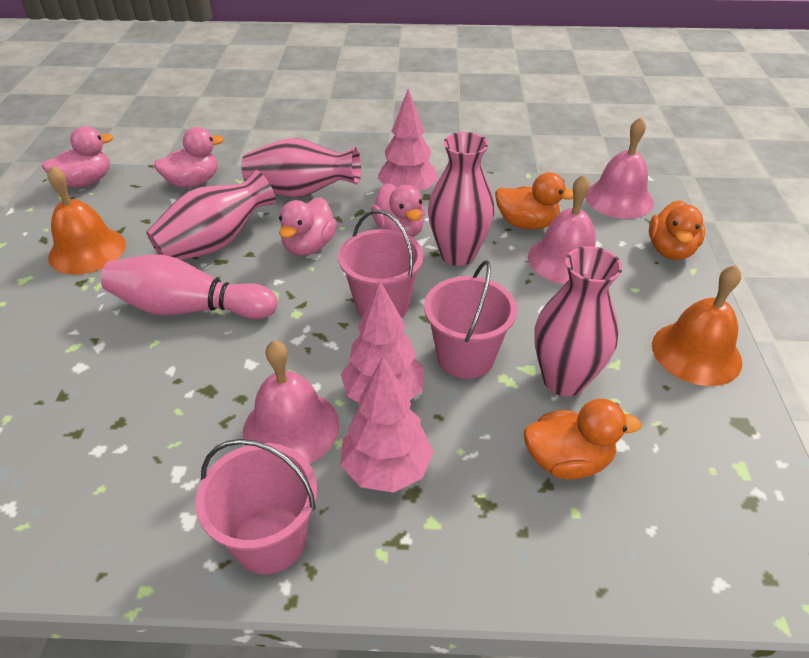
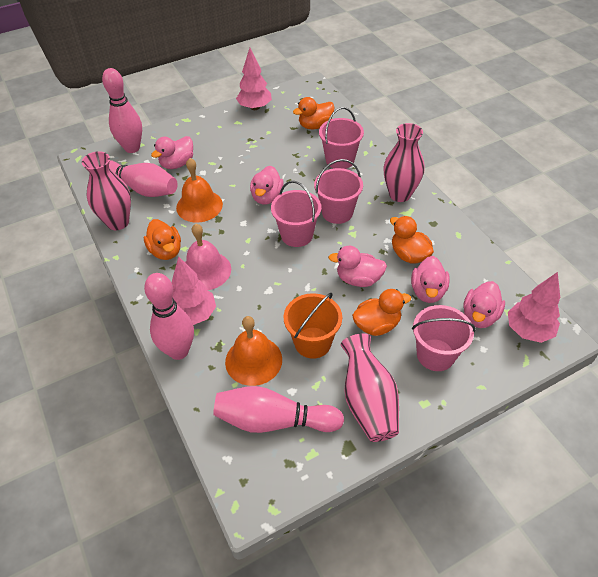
orange bucket: 0 -> 1
orange duck: 3 -> 4
pink bell: 3 -> 1
pink bowling pin: 1 -> 4
pink bucket: 3 -> 4
pink duck: 4 -> 5
pink vase: 4 -> 3

